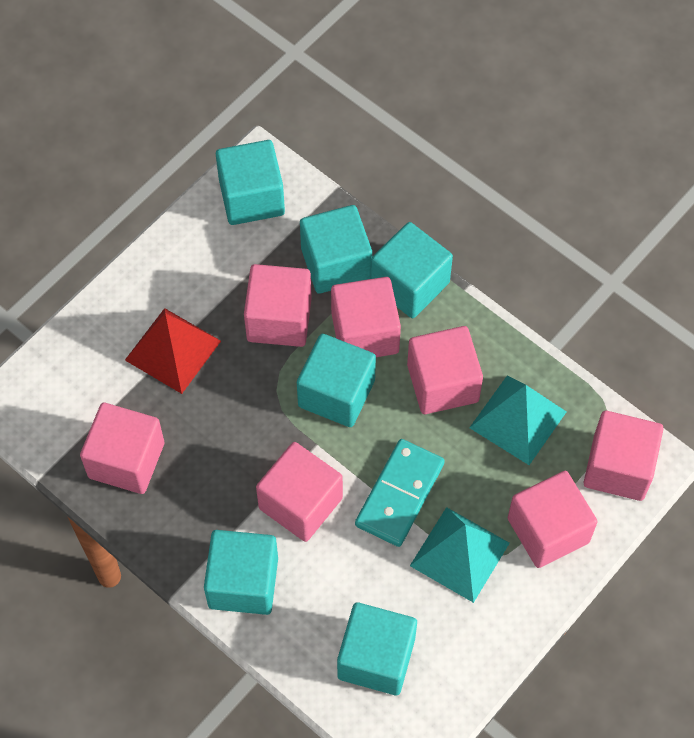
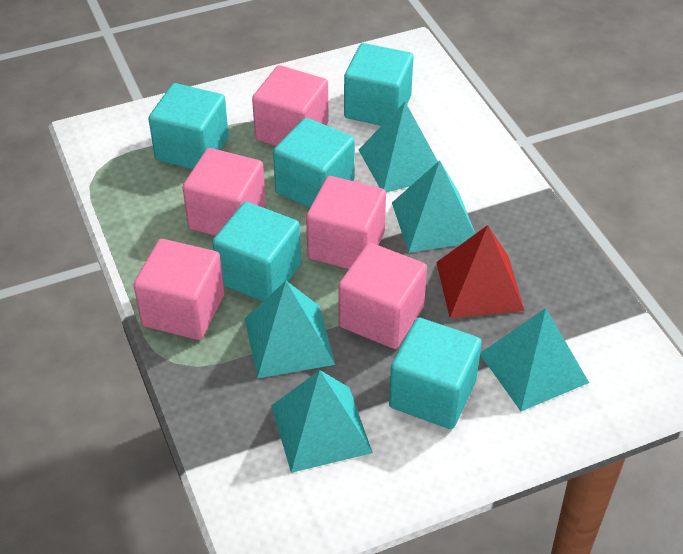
pink cube: 7 -> 5
turquoise cube: 6 -> 5
turquoise domino: 1 -> 0
turquoise pyramid: 2 -> 5

